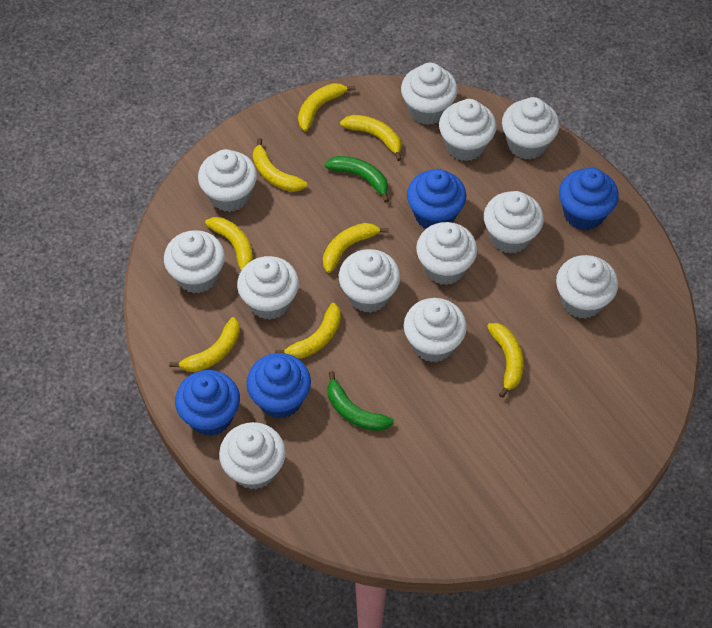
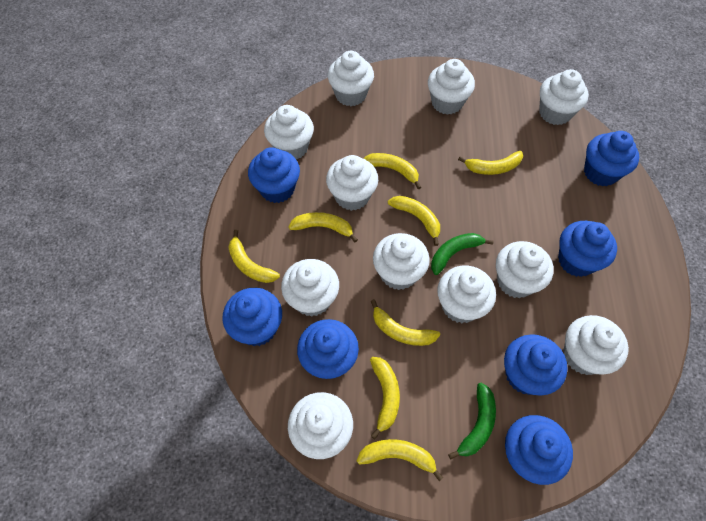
blue cupcake: 4 -> 7
white cupcake: 12 -> 11

